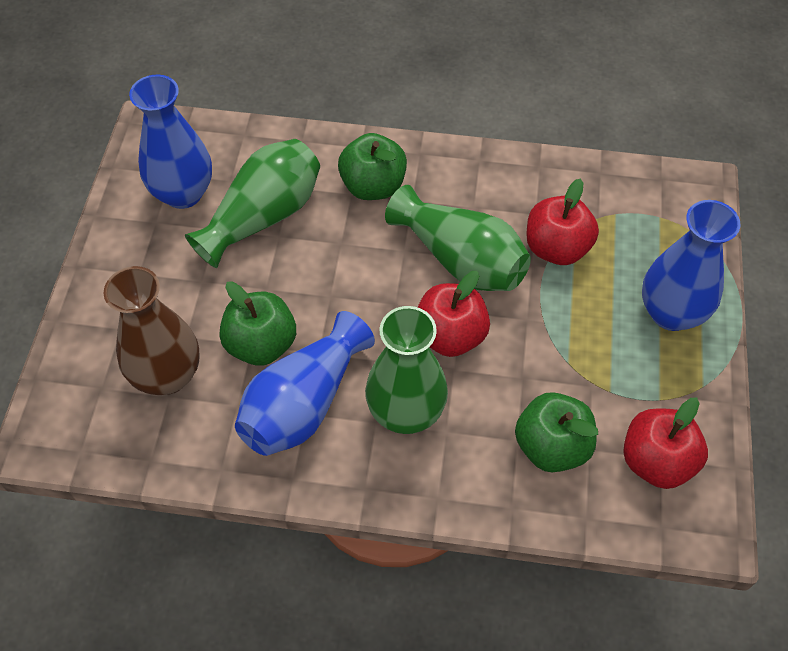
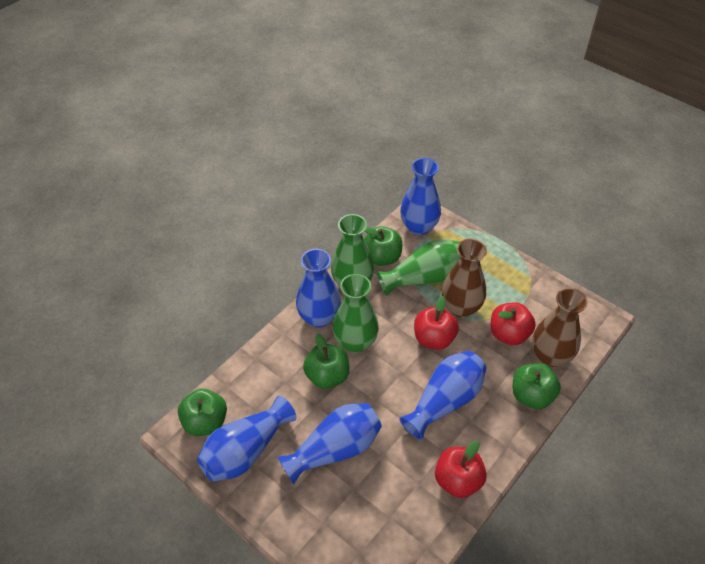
blue vase: 3 -> 5
brown vase: 1 -> 2
green apple: 3 -> 4

